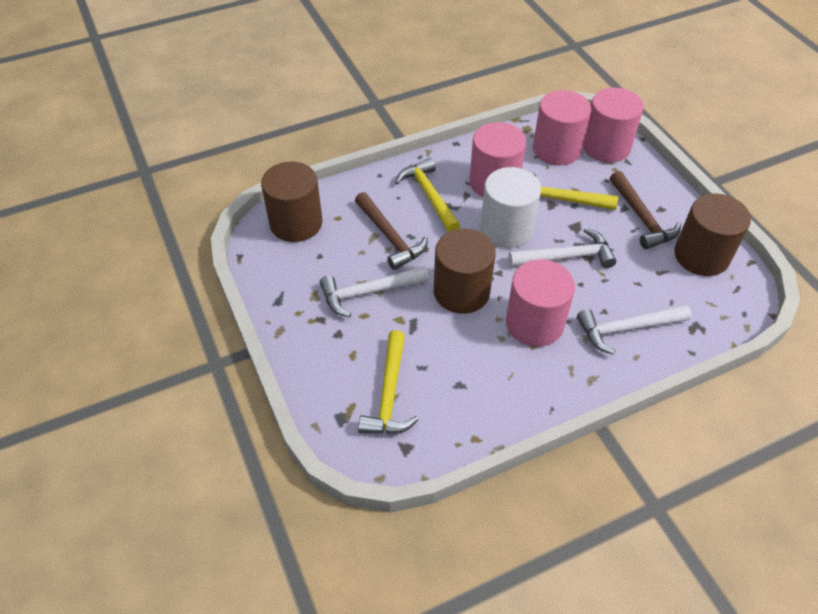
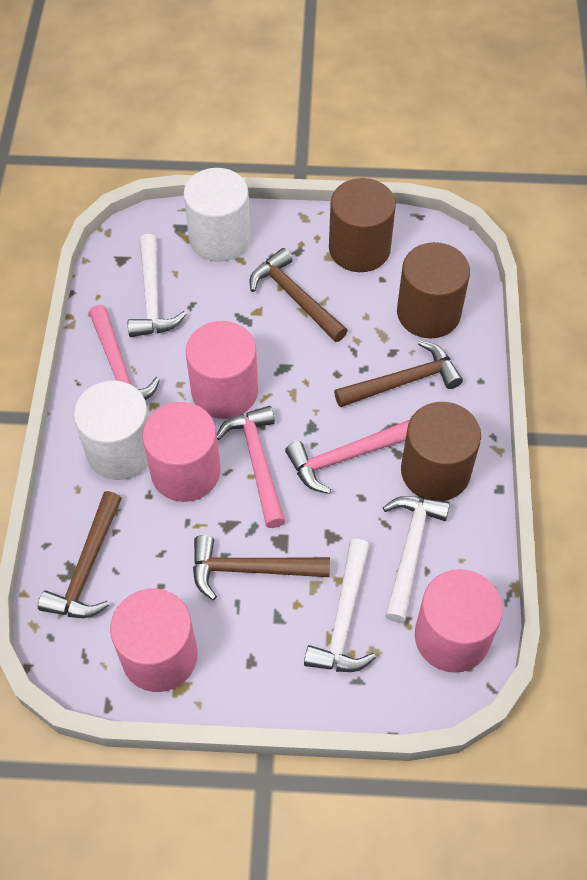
brown hammer: 2 -> 4
pink hammer: 0 -> 3
white cylinder: 1 -> 2
yellow hammer: 3 -> 0

